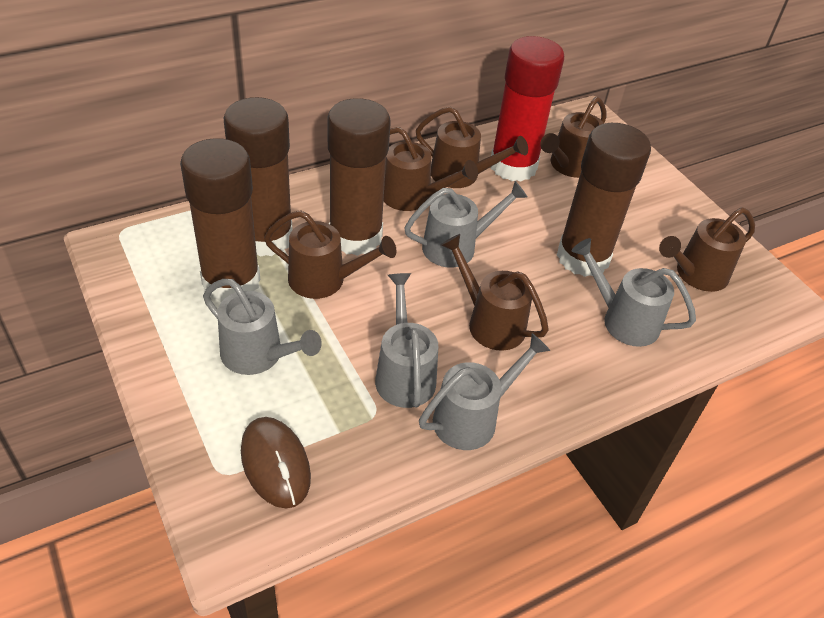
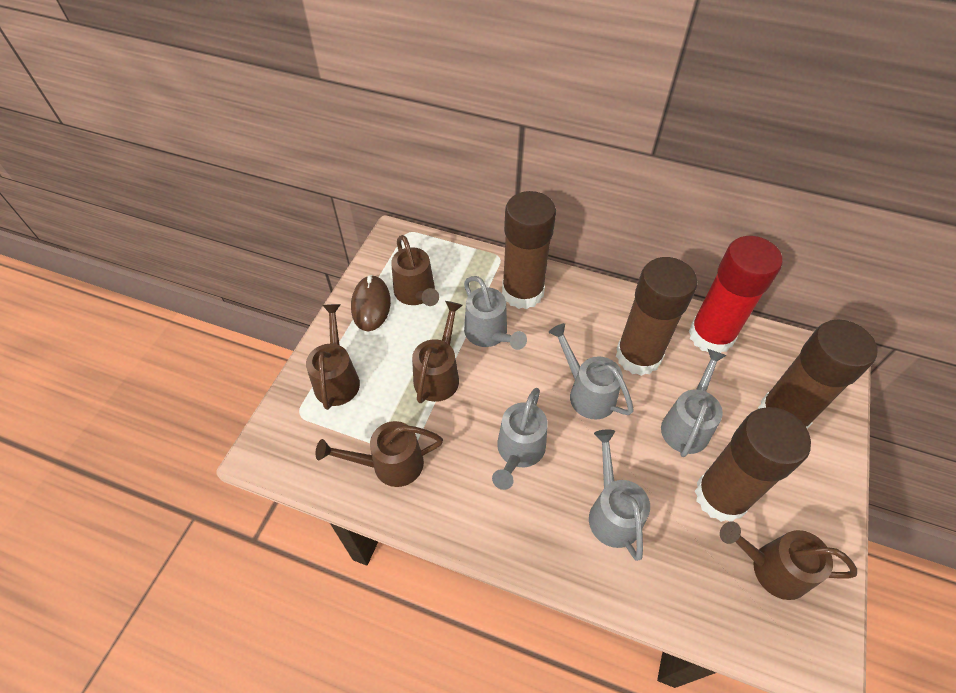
brown watering can: 6 -> 5

